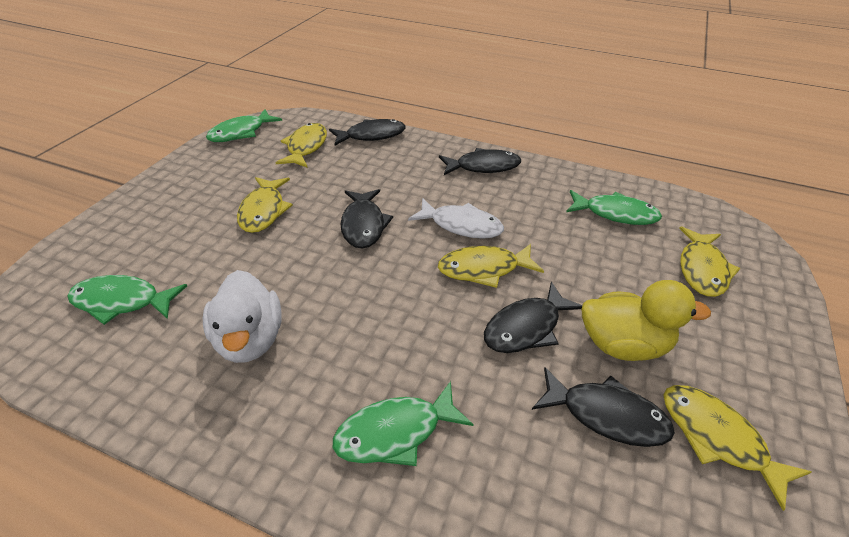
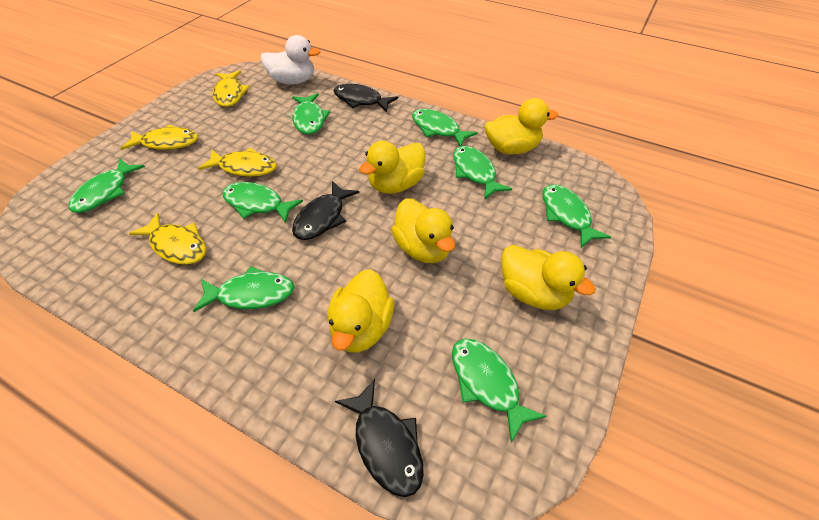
black fish: 5 -> 3
green fish: 4 -> 8
white fish: 1 -> 0
yellow duck: 1 -> 5
yellow fish: 5 -> 4

